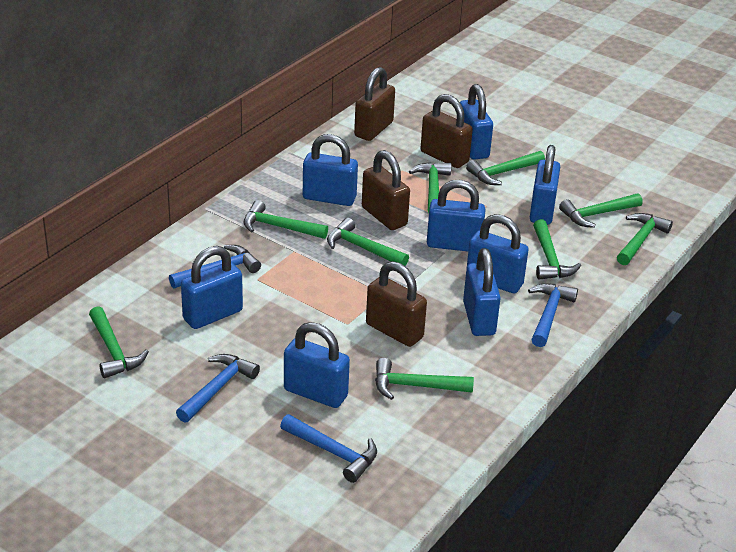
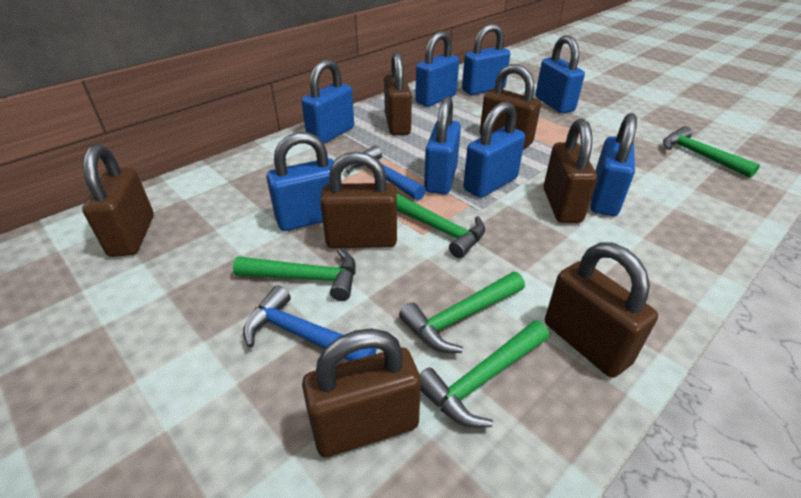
blue hammer: 4 -> 2
brown padlock: 4 -> 7
green hammer: 9 -> 5

